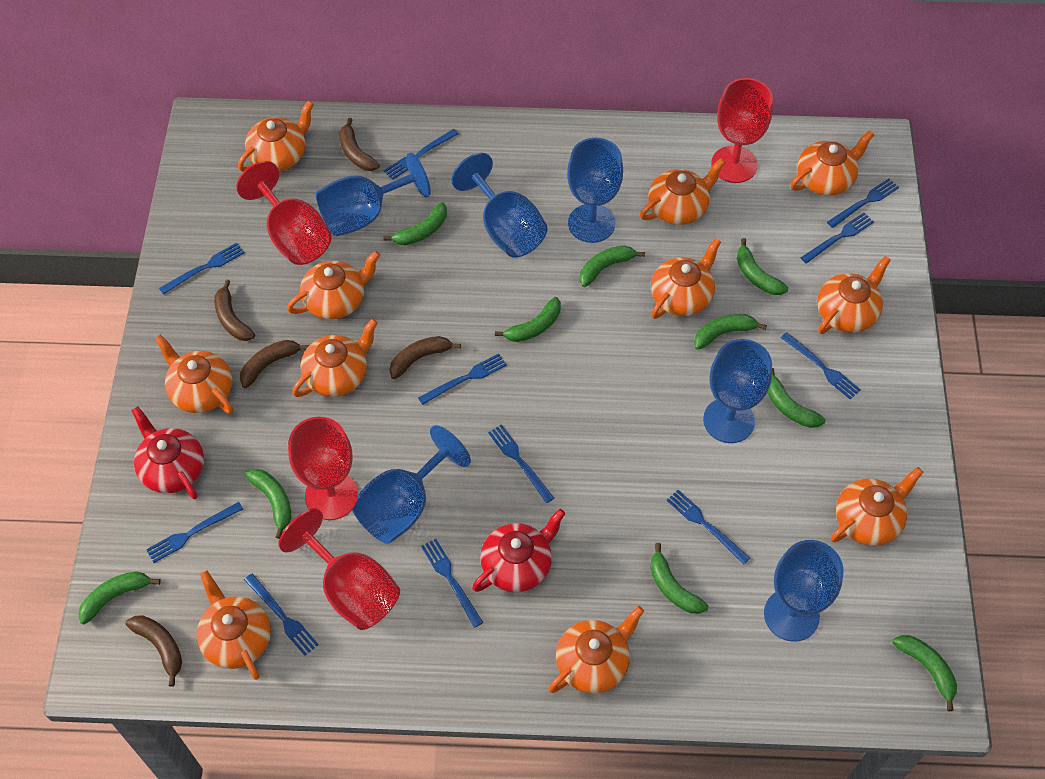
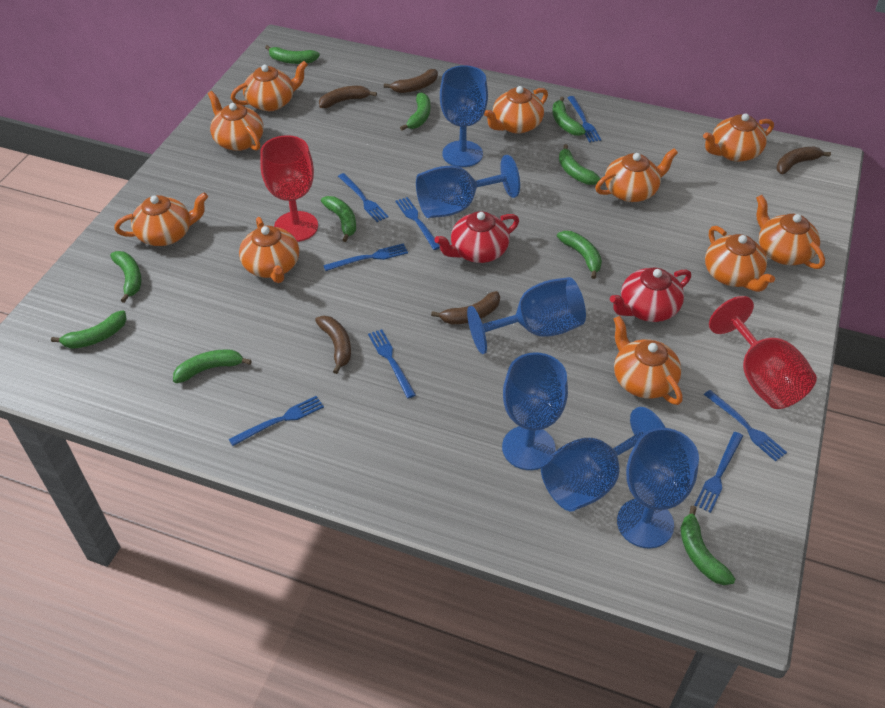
blue fork: 11 -> 8
orange teapot: 11 -> 10
red goblet: 4 -> 2

